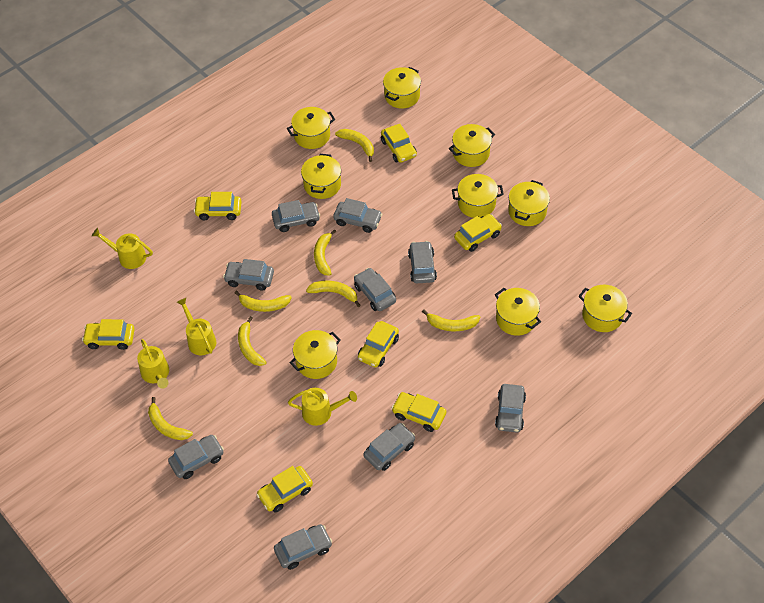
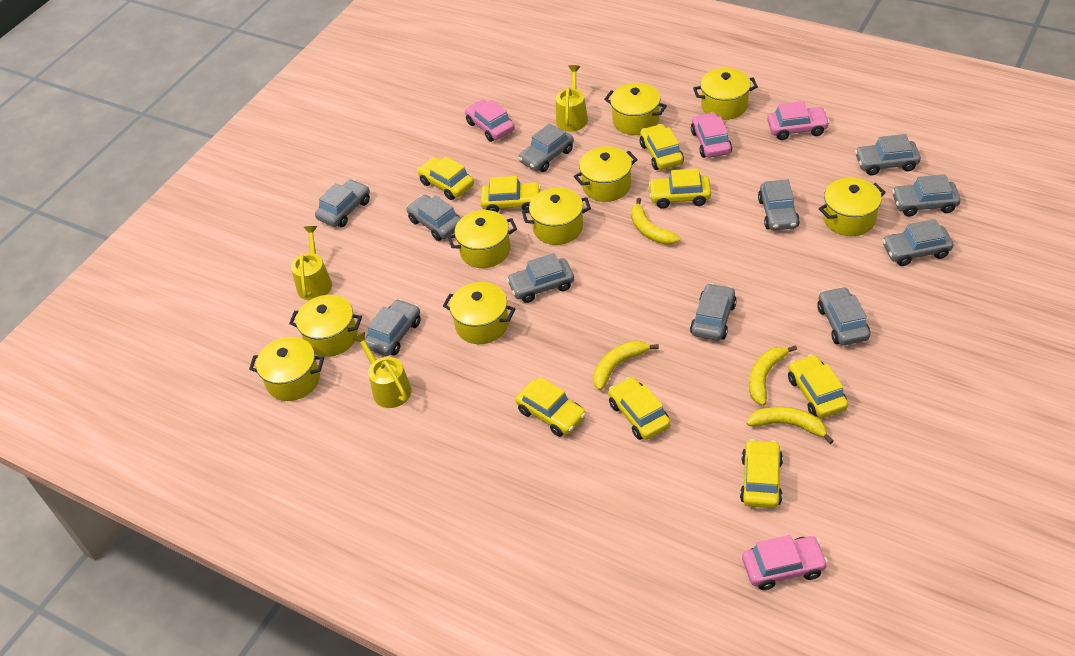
grey car: 9 -> 11
pink car: 0 -> 4
yellow banana: 7 -> 4
yellow car: 7 -> 8
yellow watering can: 4 -> 3

